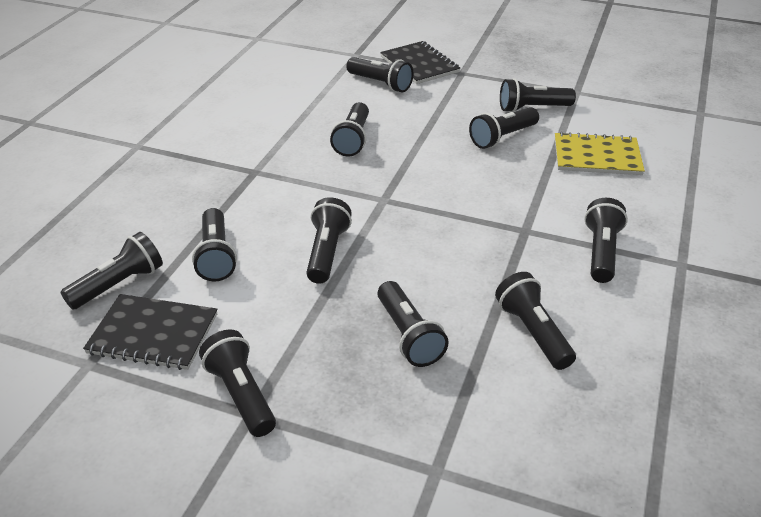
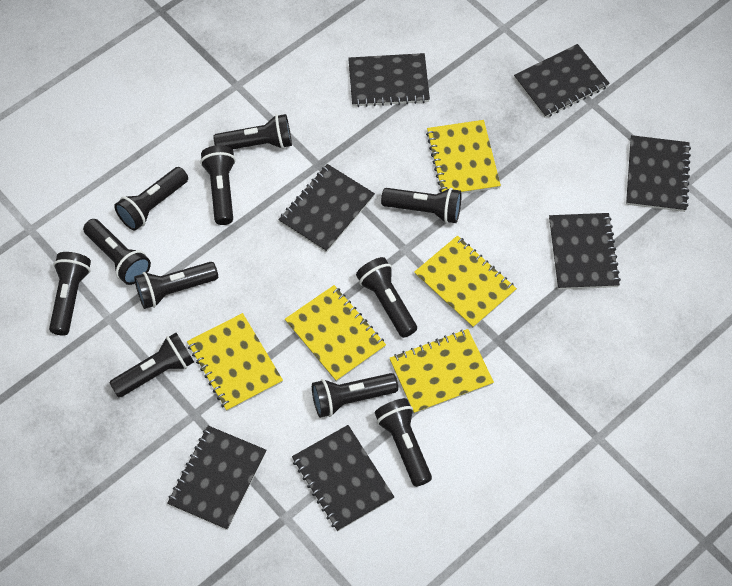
black notebook: 2 -> 7
yellow notebook: 1 -> 5

